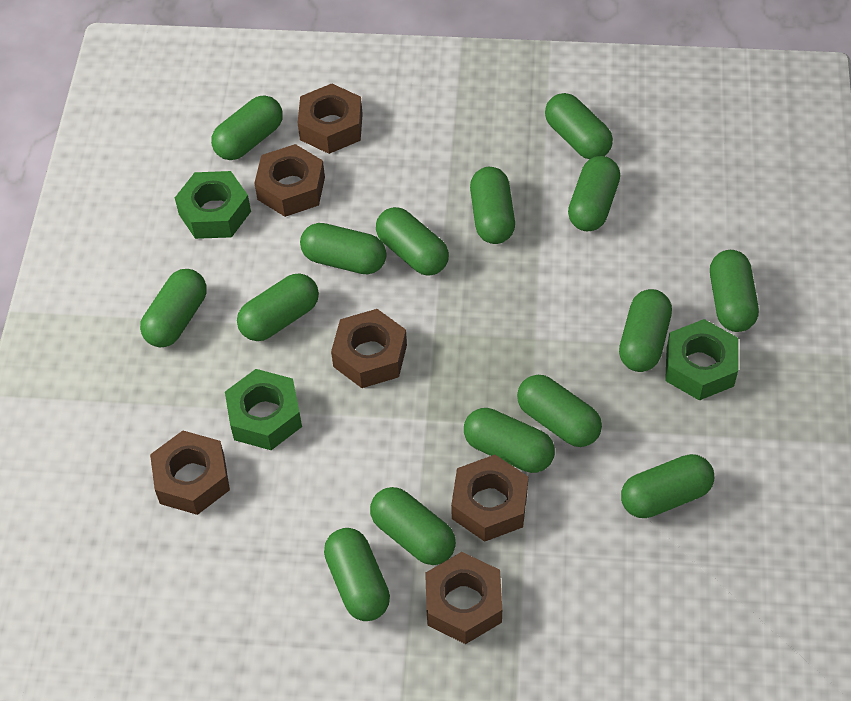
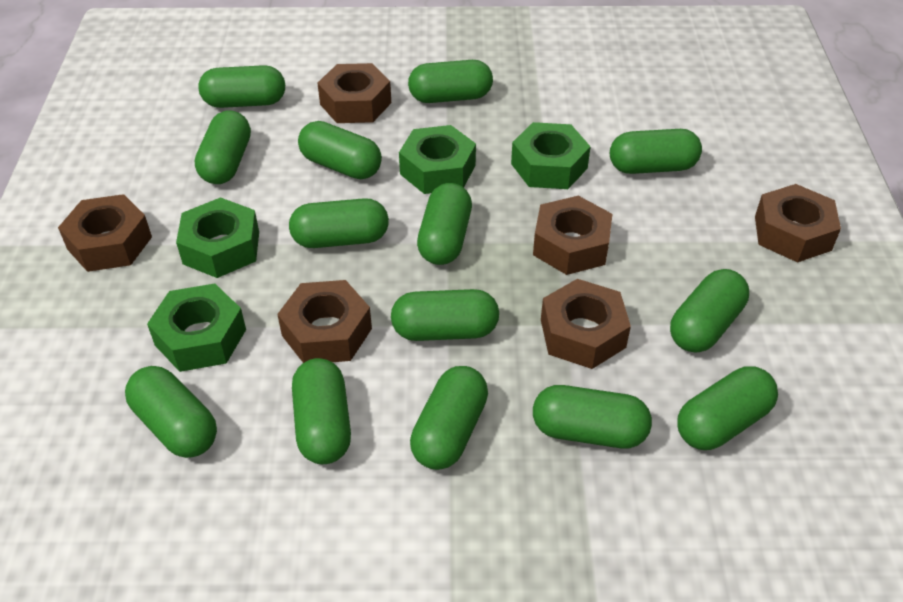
green capsule: 15 -> 14
green nut: 3 -> 4

